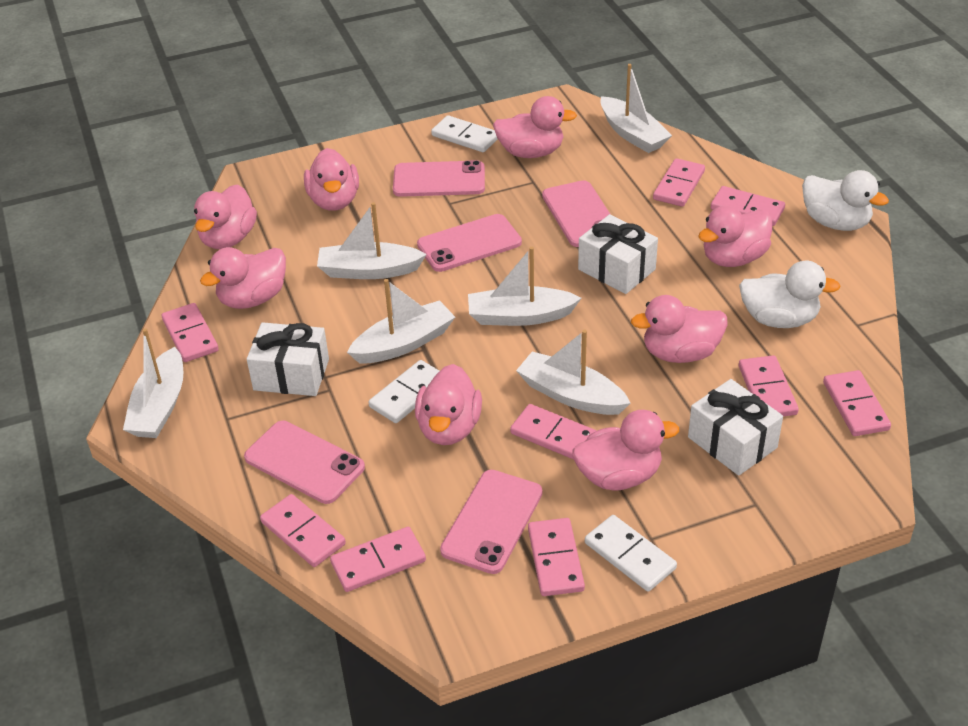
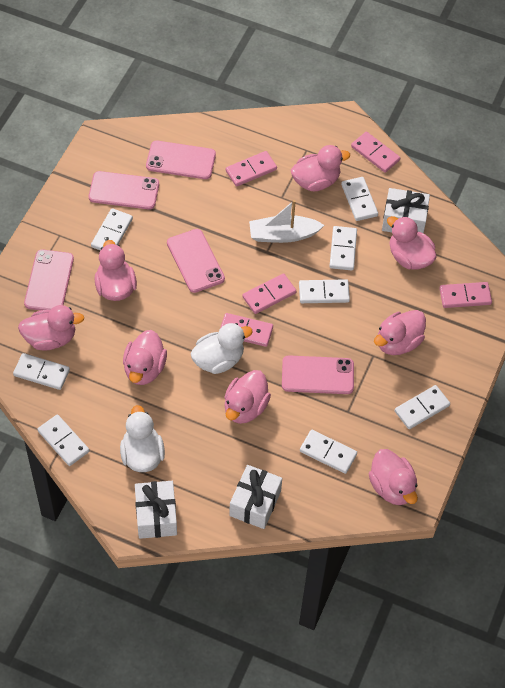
pink domino: 9 -> 5
white boat: 6 -> 1
white domino: 3 -> 8

